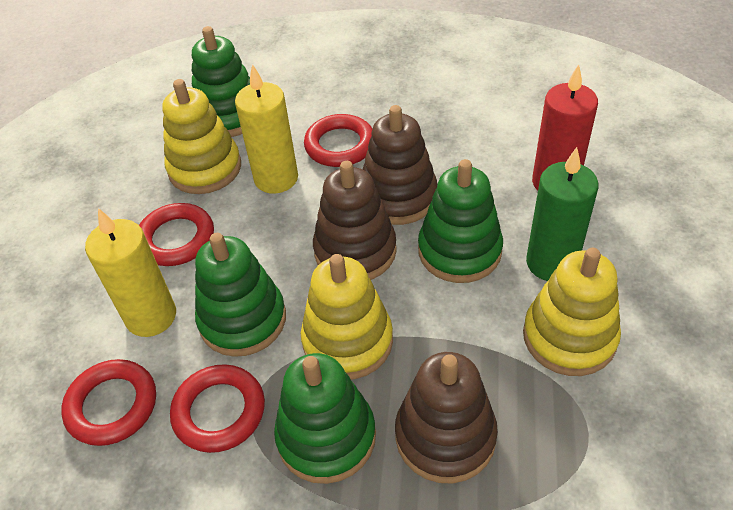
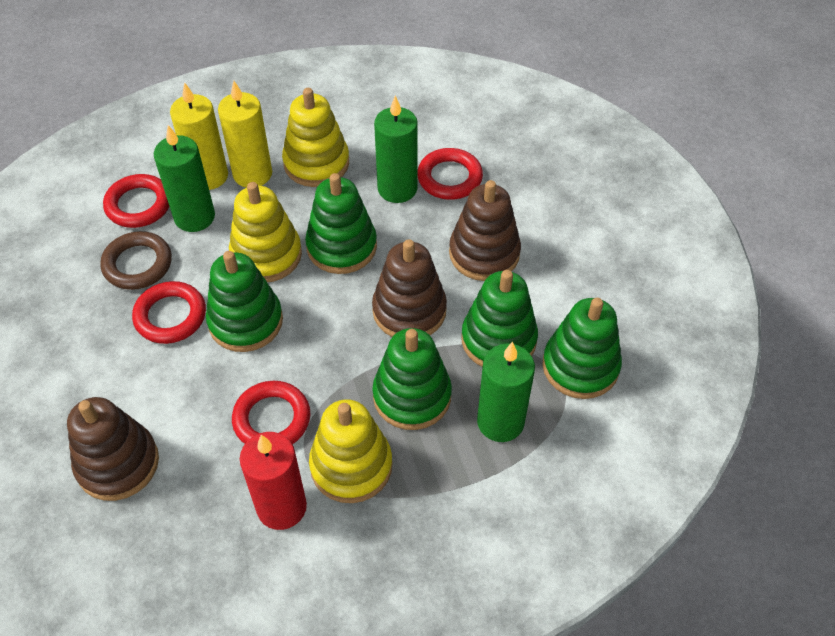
brown ring: 0 -> 1
green candle: 1 -> 3
green stacking toy: 4 -> 5

